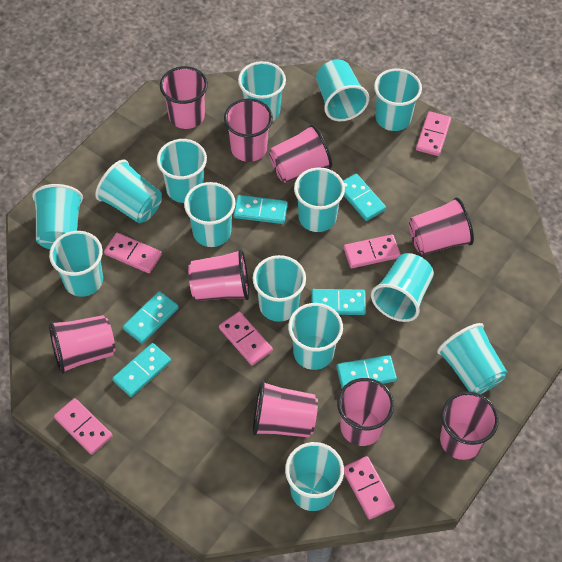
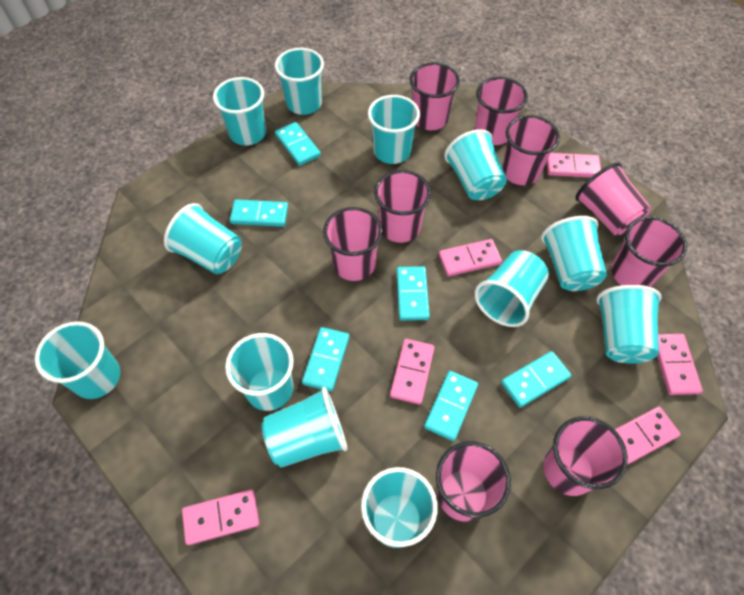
turquoise cup: 14 -> 12

